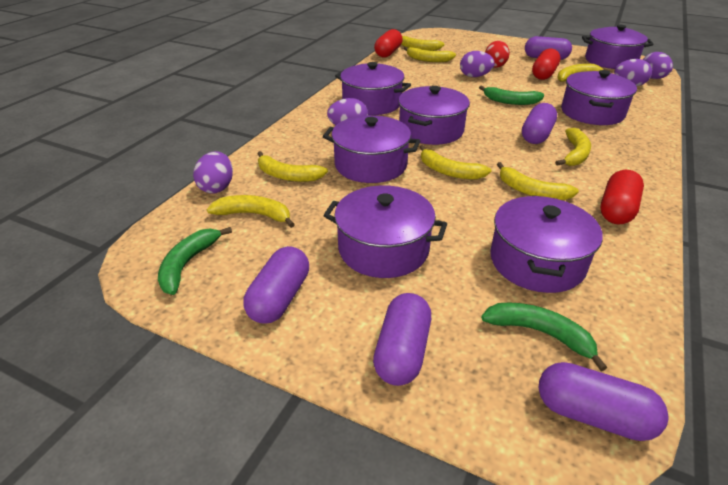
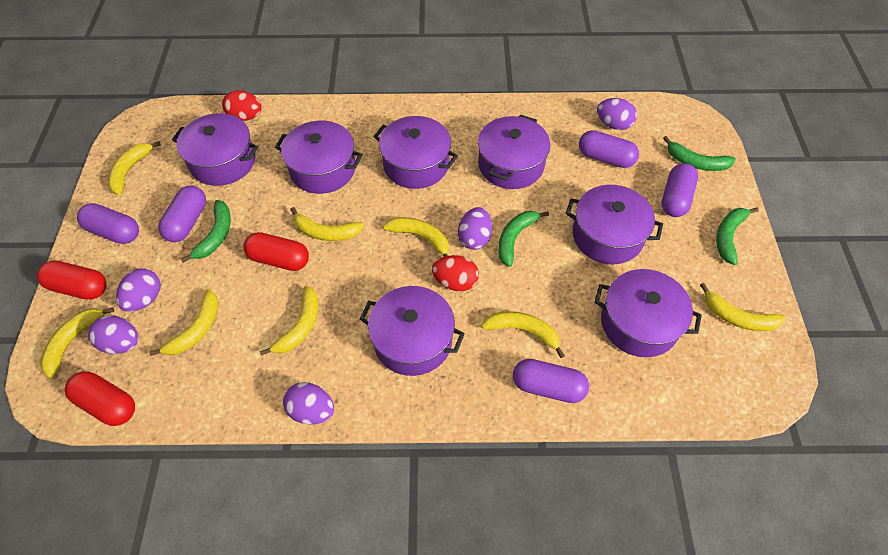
green banana: 3 -> 4
red egg: 1 -> 2

